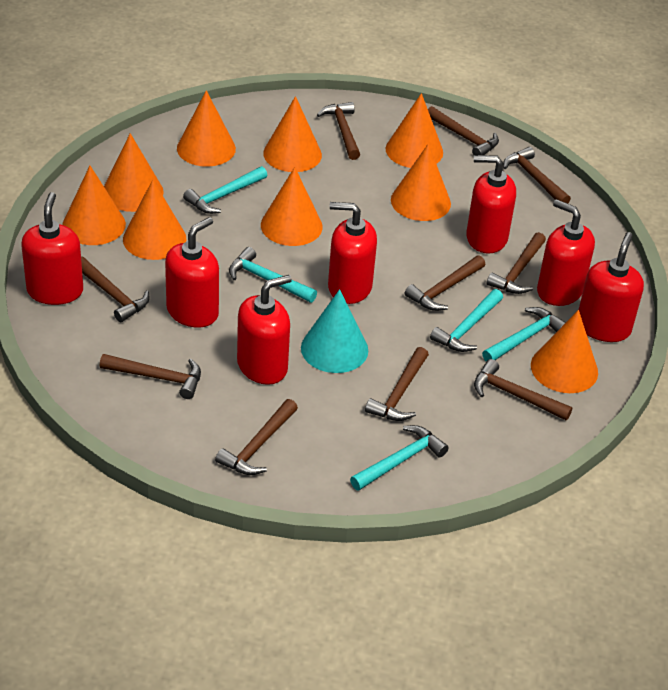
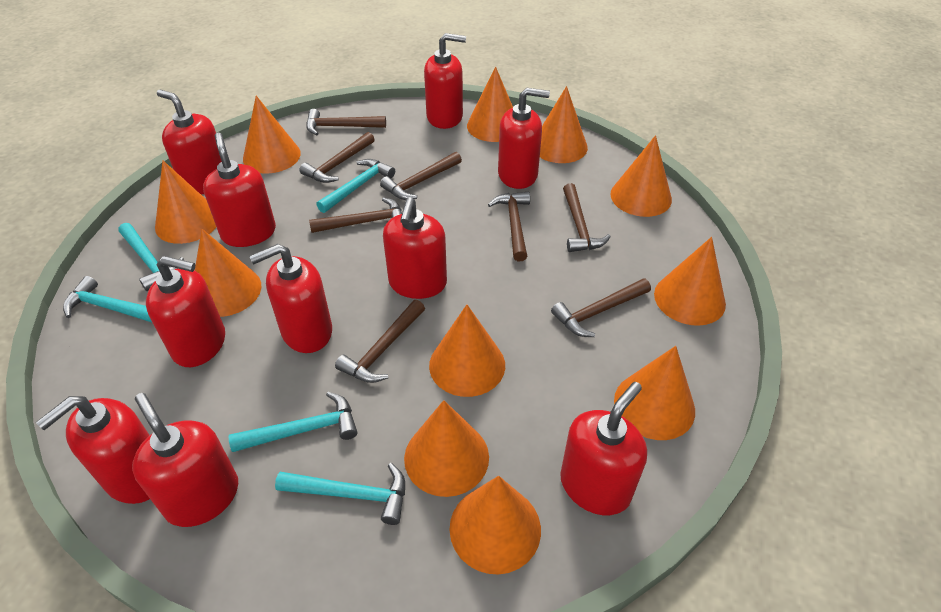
brown hammer: 10 -> 8
orange cone: 9 -> 11
red soap dispenser: 7 -> 10
turquoise cone: 1 -> 0

